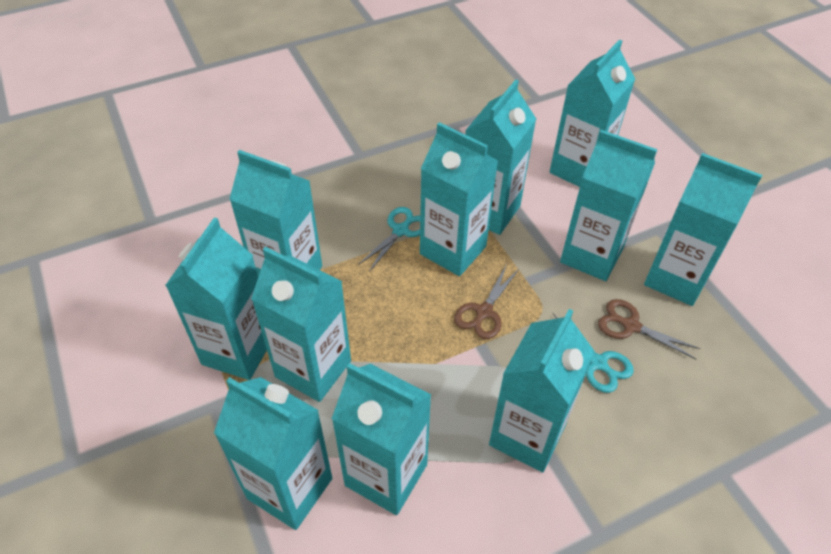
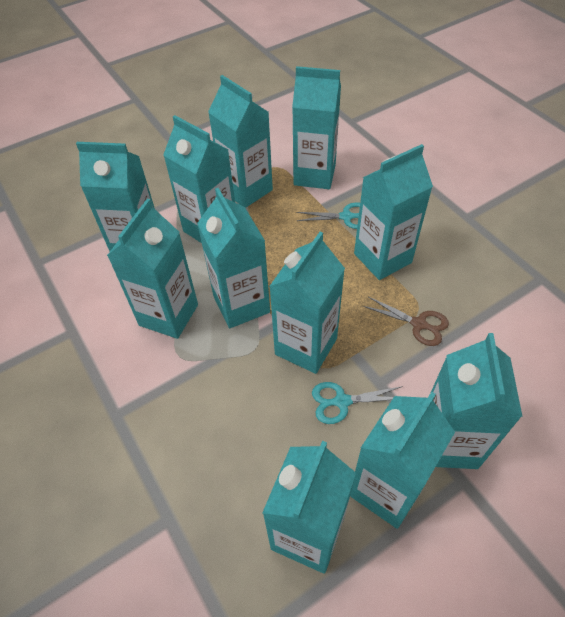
brown scissors: 2 -> 1

